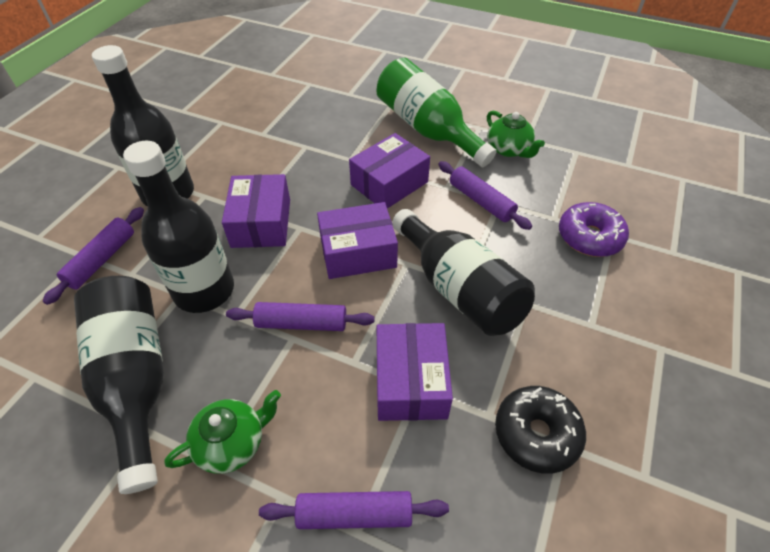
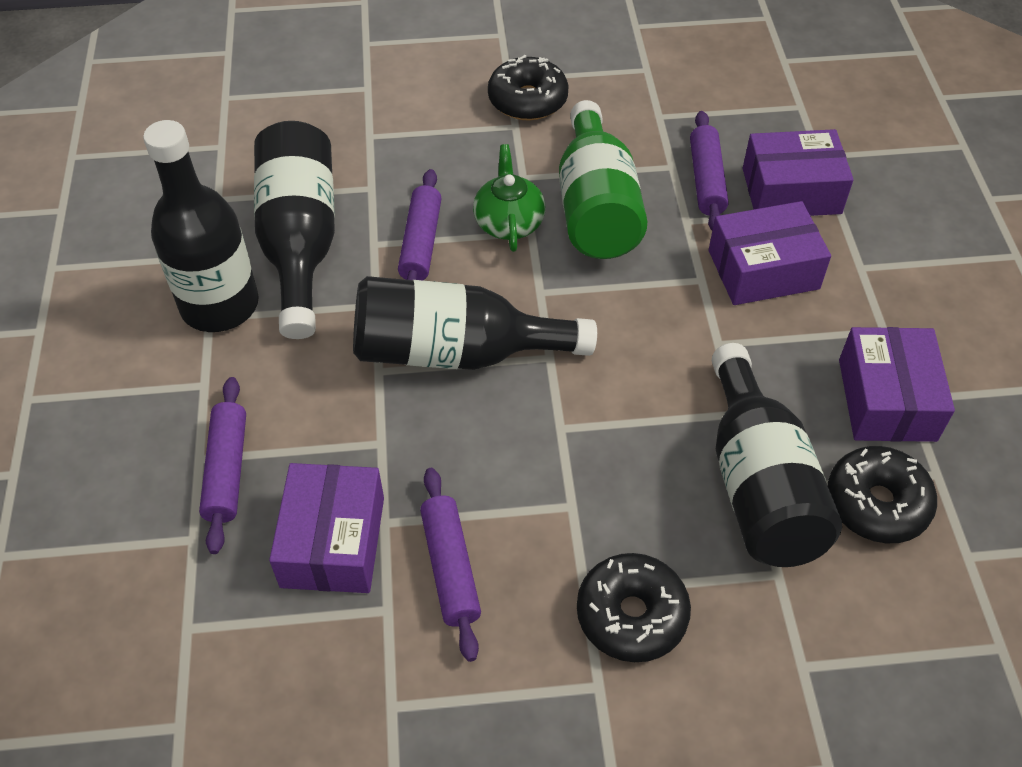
black donut: 1 -> 3
green teapot: 2 -> 1
purple donut: 1 -> 0

